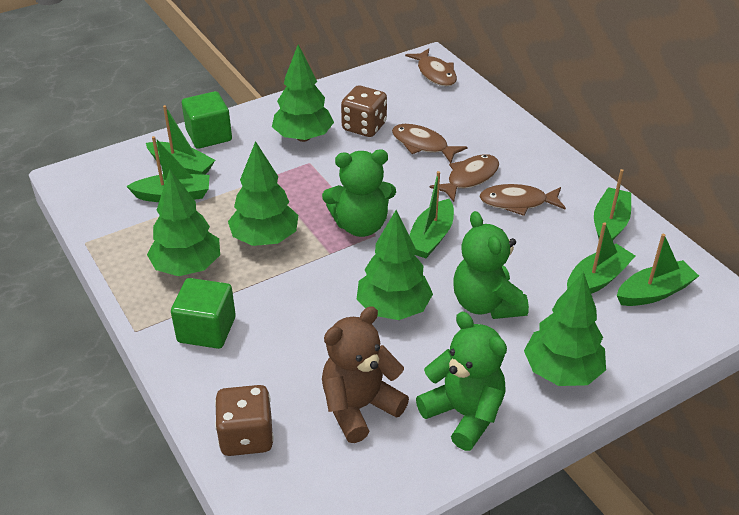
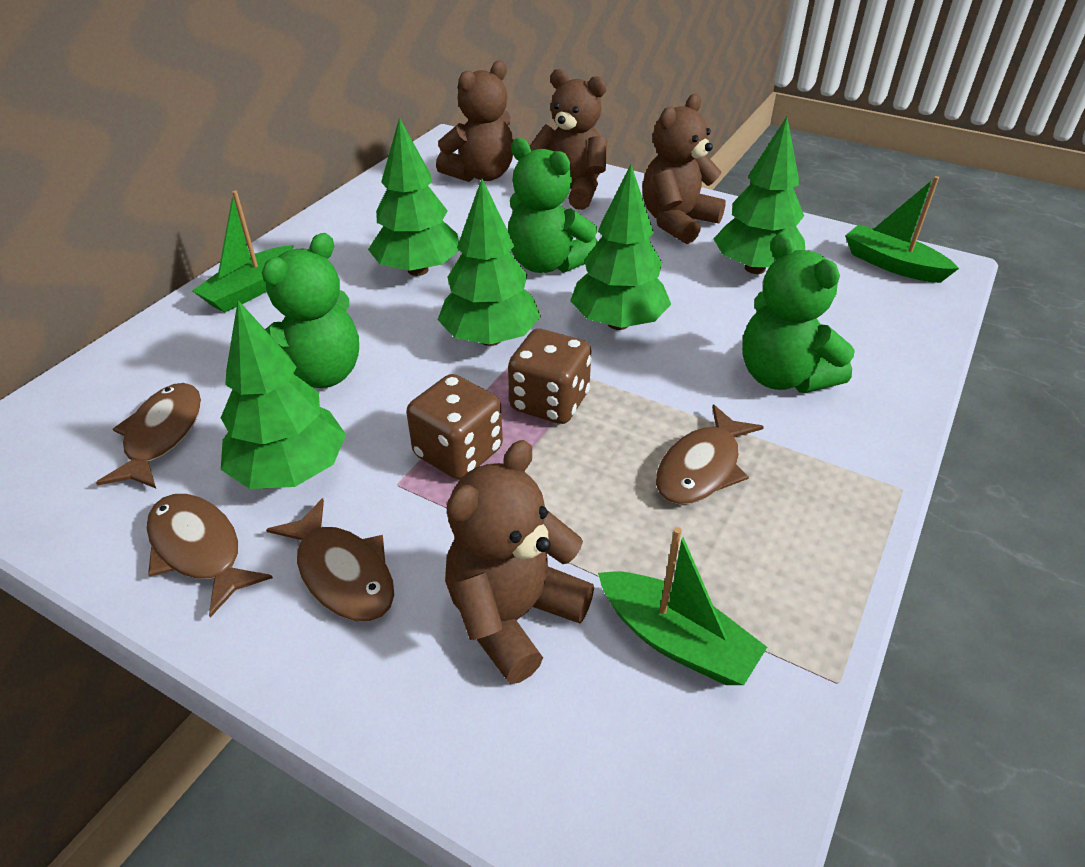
brown teddy bear: 1 -> 4
green boat: 6 -> 3
green cube: 2 -> 0

